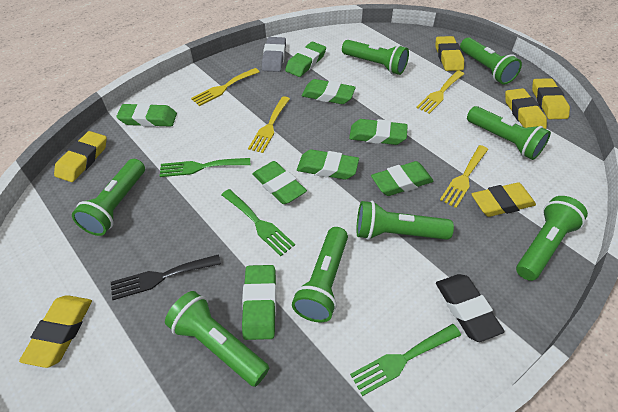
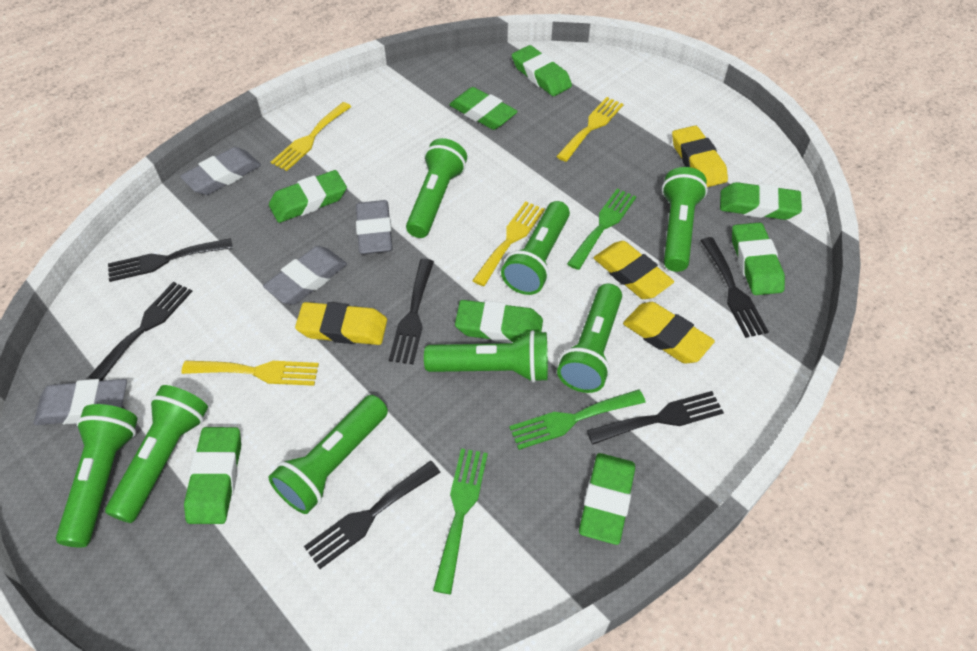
black eraser: 1 -> 0
black fork: 1 -> 6
grey eraser: 1 -> 4
yellow eraser: 6 -> 4

